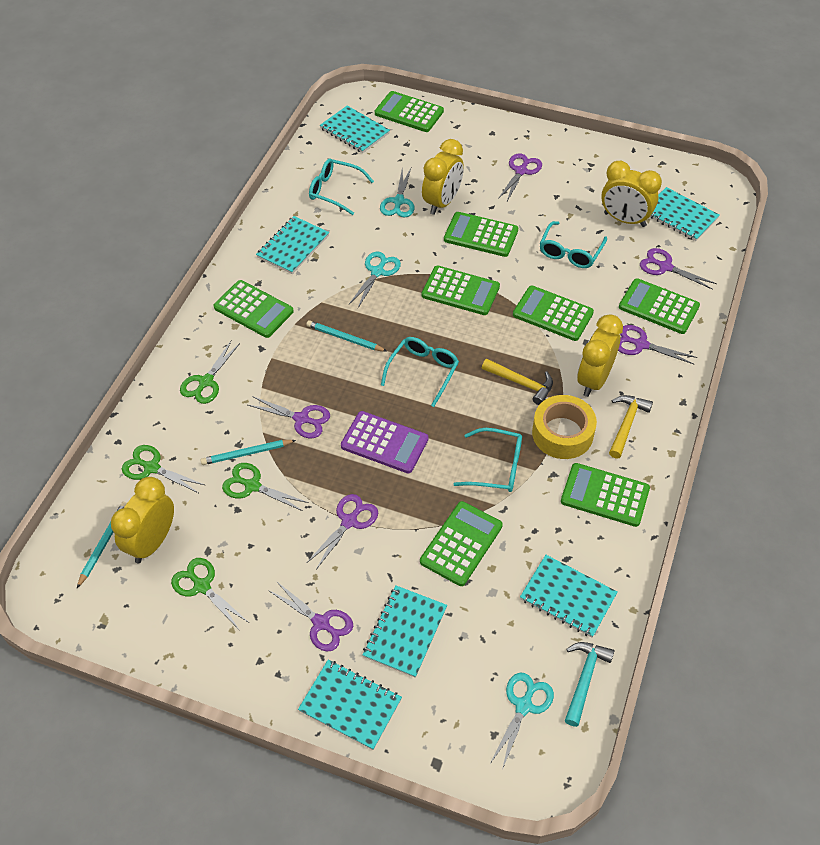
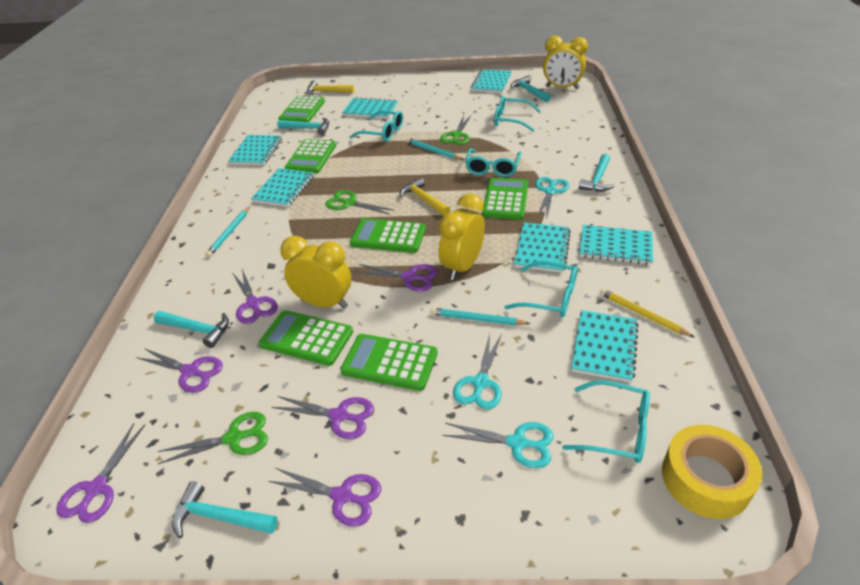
green calculator: 8 -> 6
green scissors: 4 -> 3
purple calculator: 1 -> 0
turquoise glasses: 4 -> 5
turquoise hammer: 1 -> 5
turquoise notebook: 6 -> 7
yellow clock: 4 -> 3
yellow pencil: 0 -> 1

